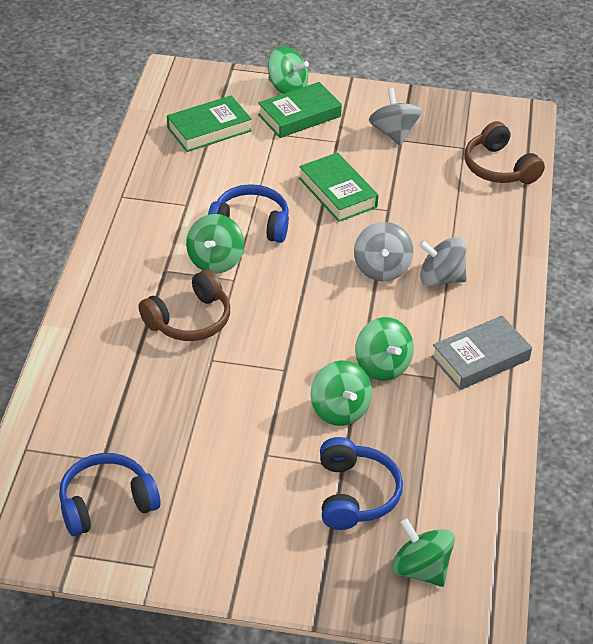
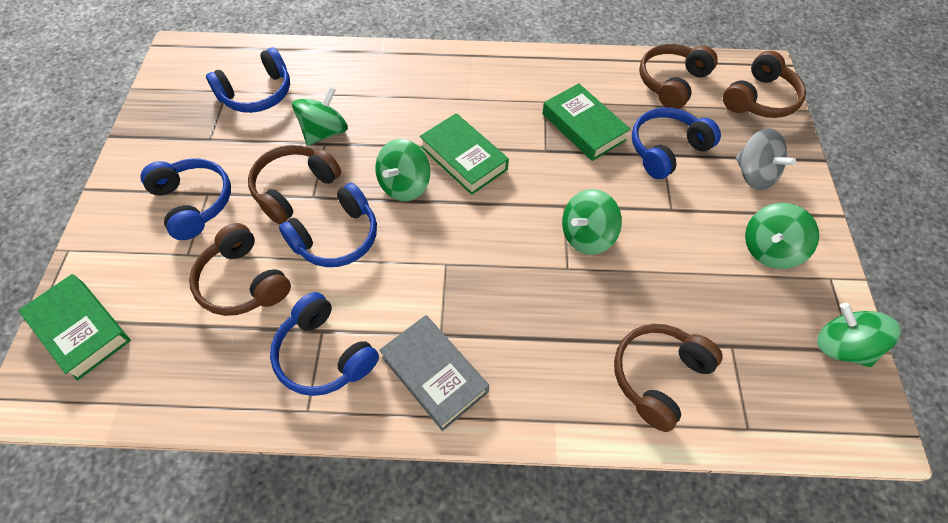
blue headphones: 3 -> 5
brown headphones: 2 -> 5
grey spinning top: 3 -> 1

